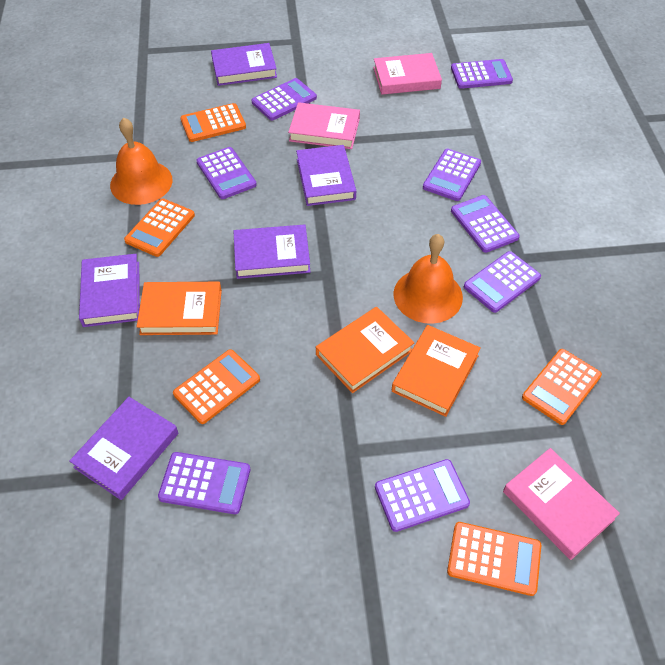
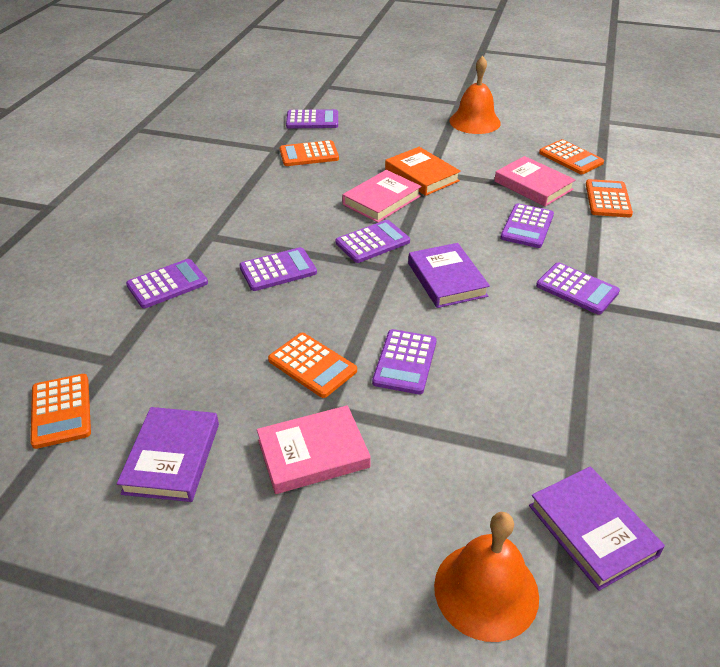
orange book: 3 -> 1
purple book: 5 -> 3
purple calculator: 8 -> 7

